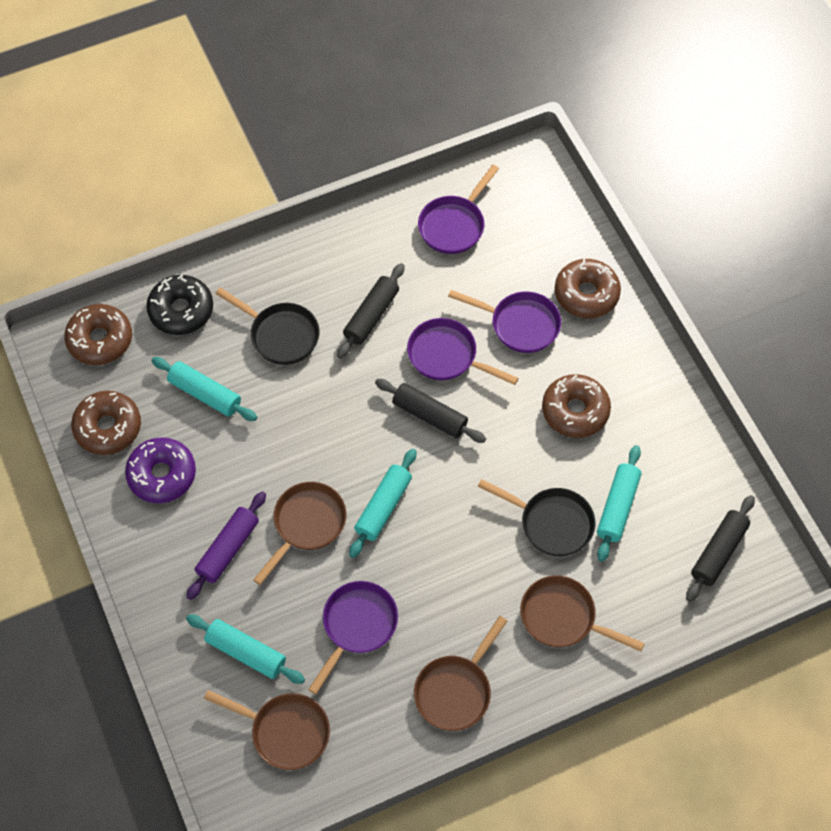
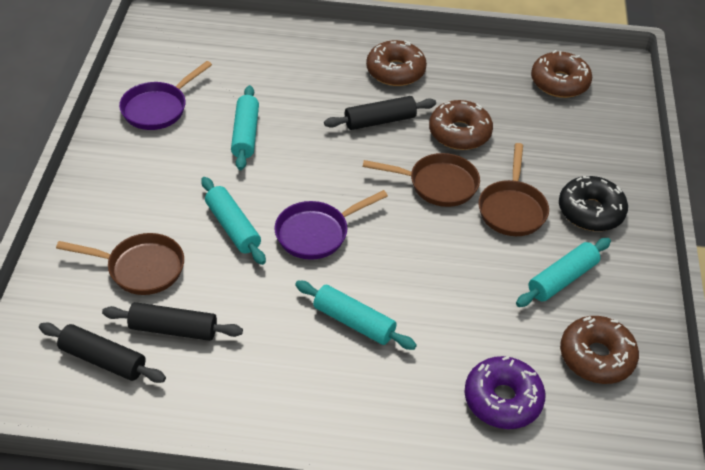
black pan: 2 -> 0
brown pan: 4 -> 3
purple pan: 4 -> 2
purple rolling pin: 1 -> 0

